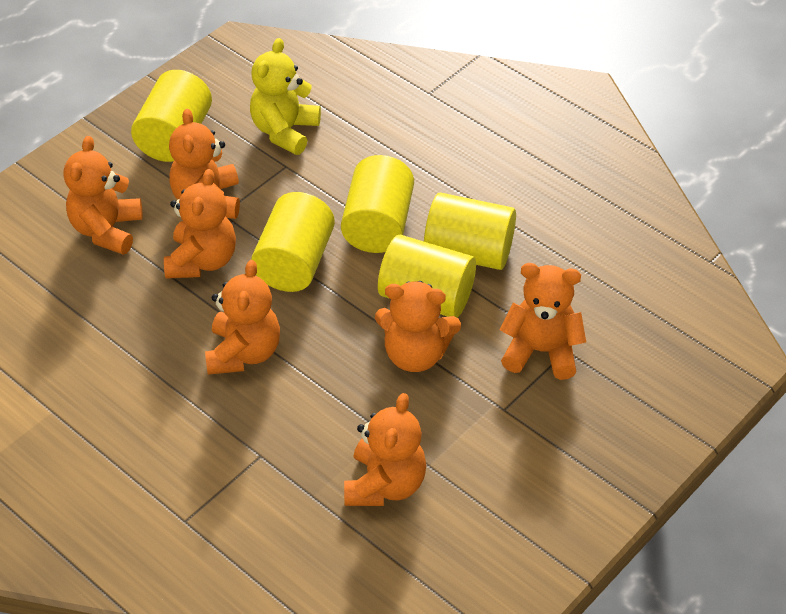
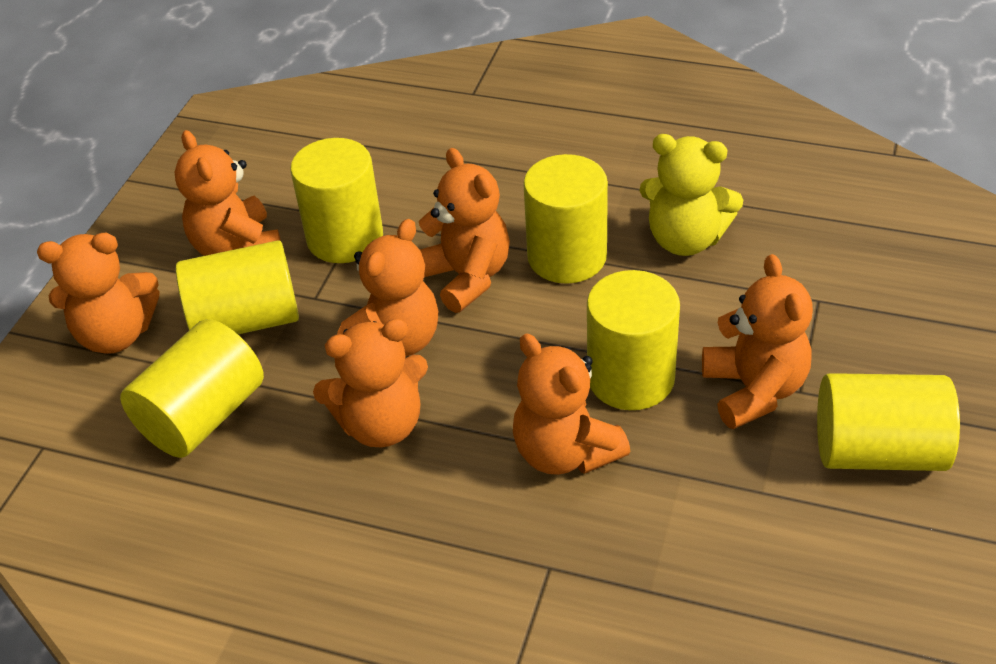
yellow cylinder: 5 -> 6

